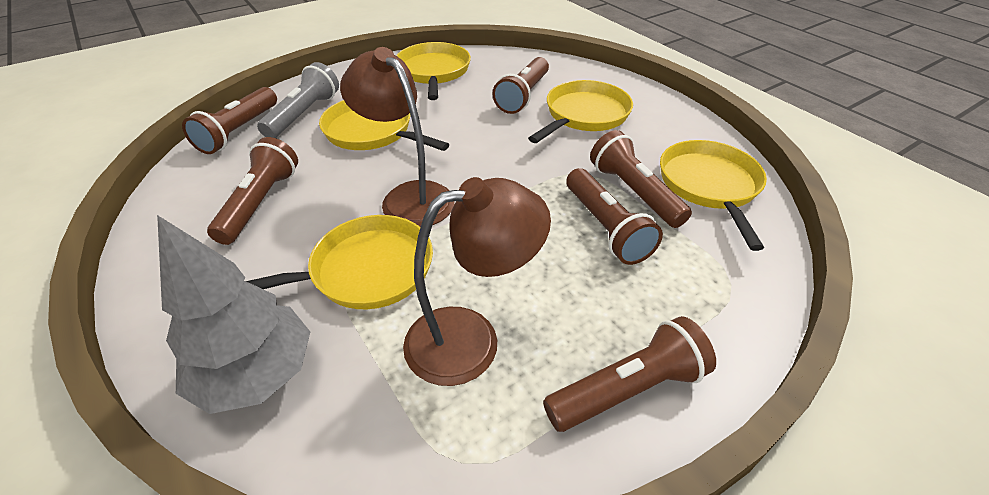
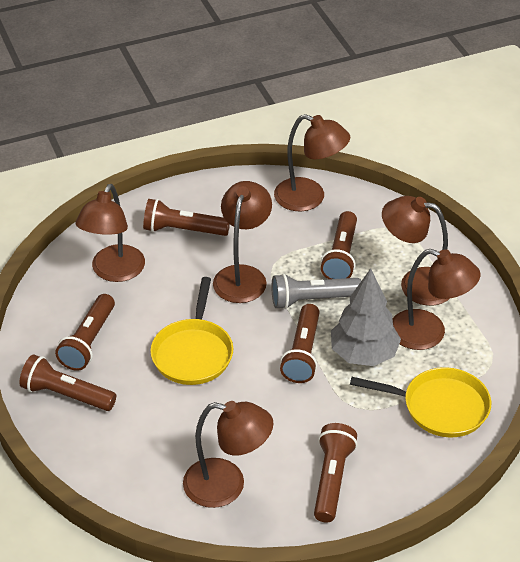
brown lamp: 2 -> 6
yellow pan: 5 -> 2

